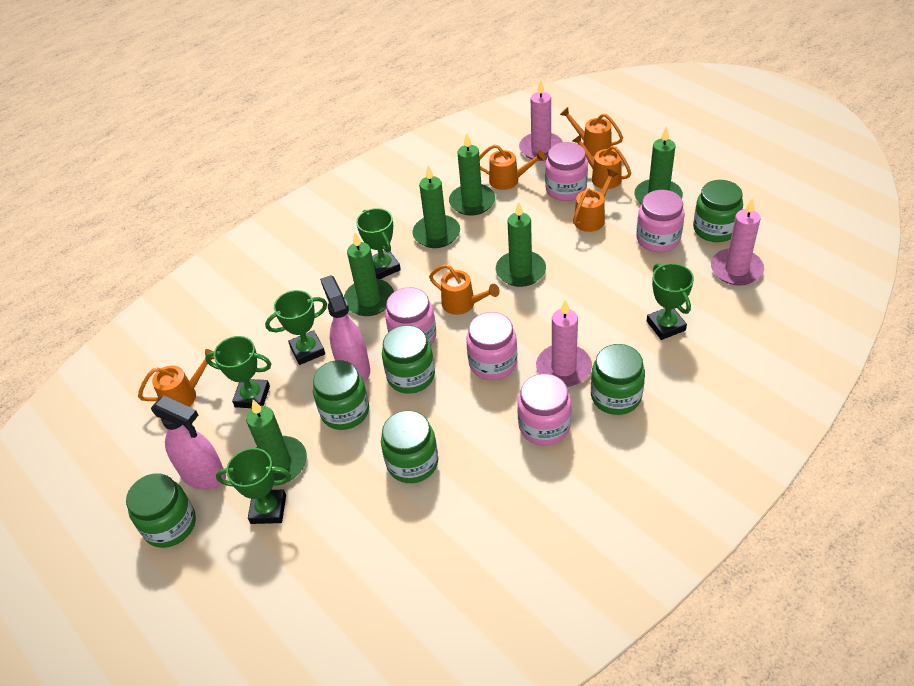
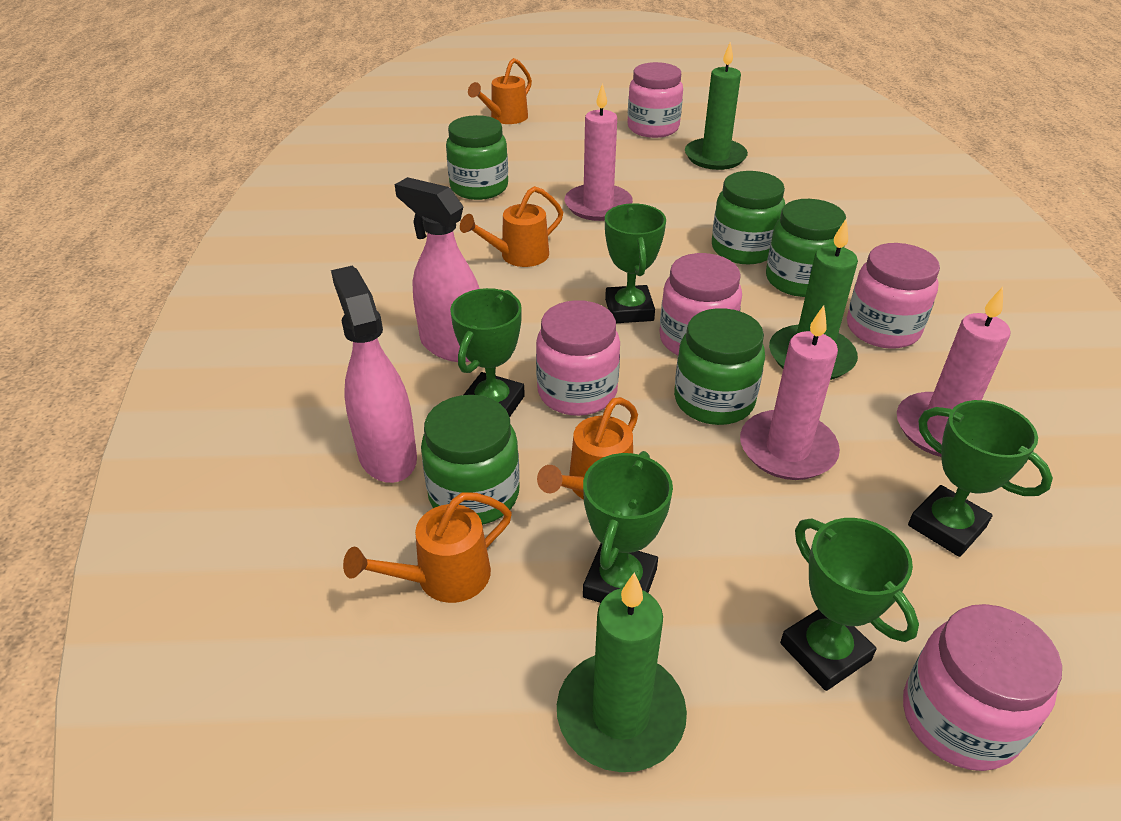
green candle: 6 -> 3
green jar: 6 -> 5
orange watering can: 6 -> 4

